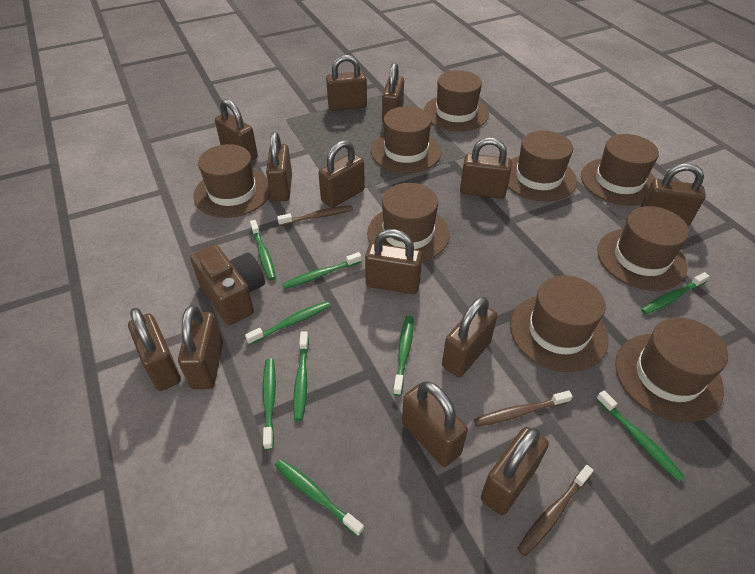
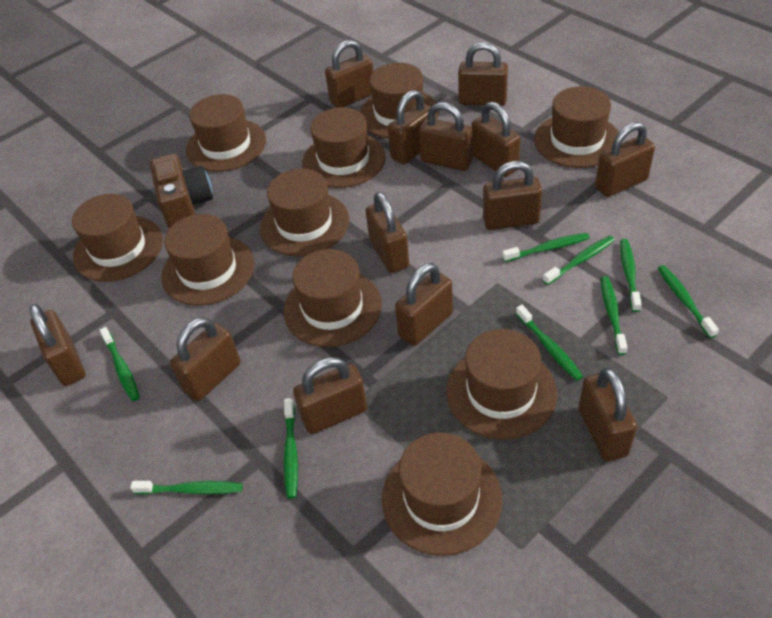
brown hat: 9 -> 10
brown toothbrush: 3 -> 0

